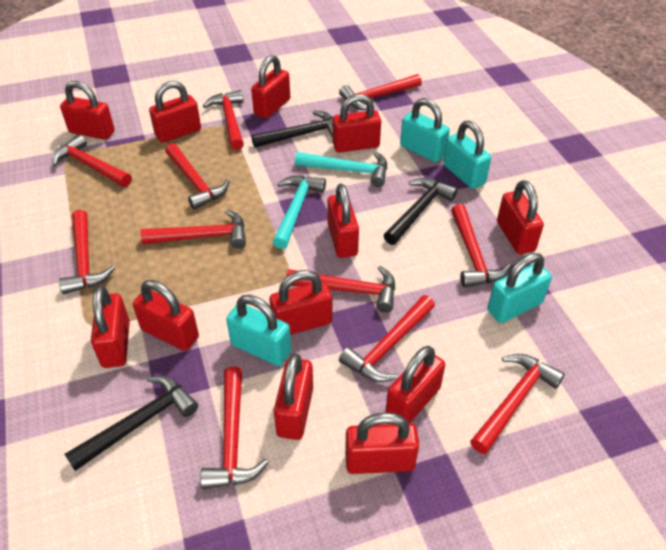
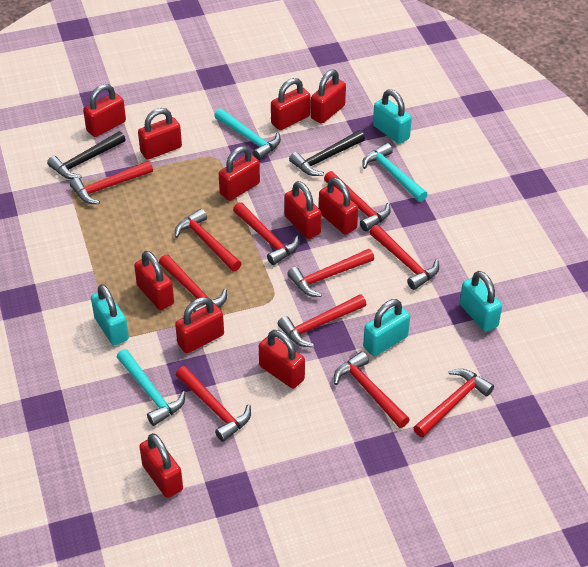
black hammer: 3 -> 2
red padlock: 12 -> 11
turquoise hammer: 2 -> 3

